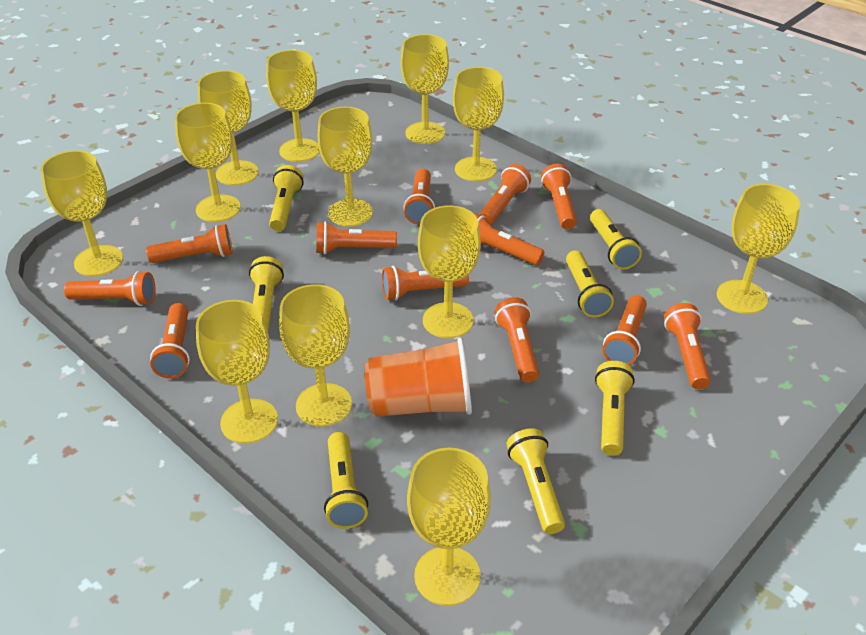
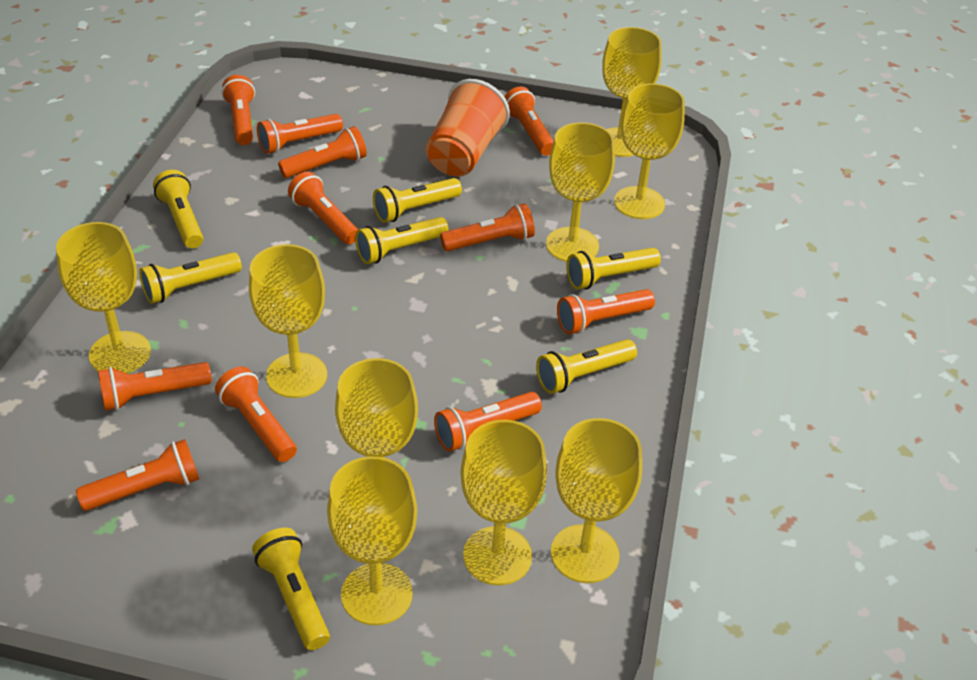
orange flashlight: 12 -> 11
yellow goblet: 12 -> 9

